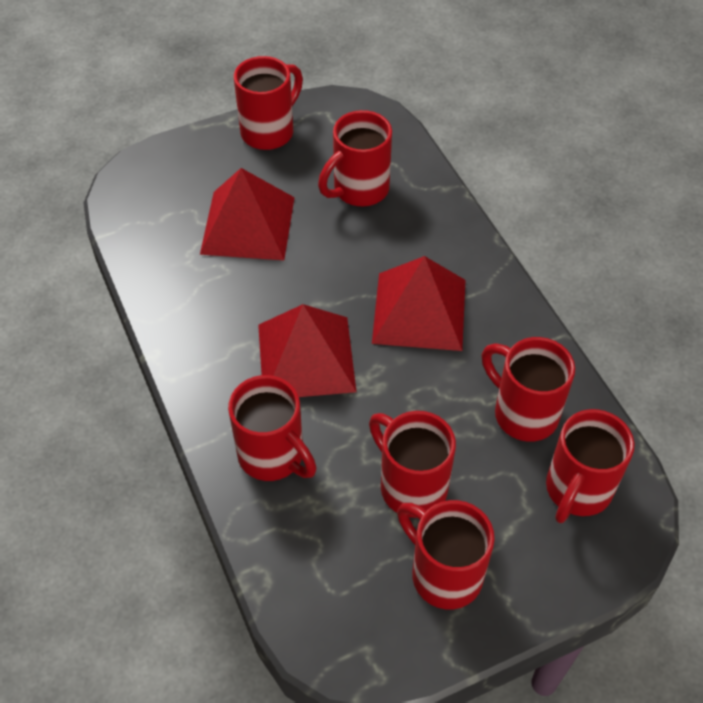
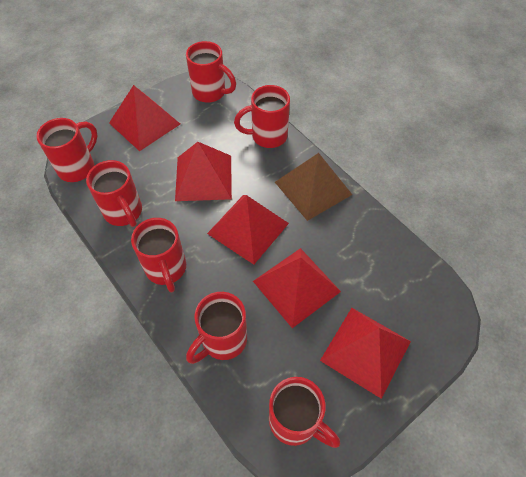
brown pyramid: 0 -> 1
red pyramid: 3 -> 5

